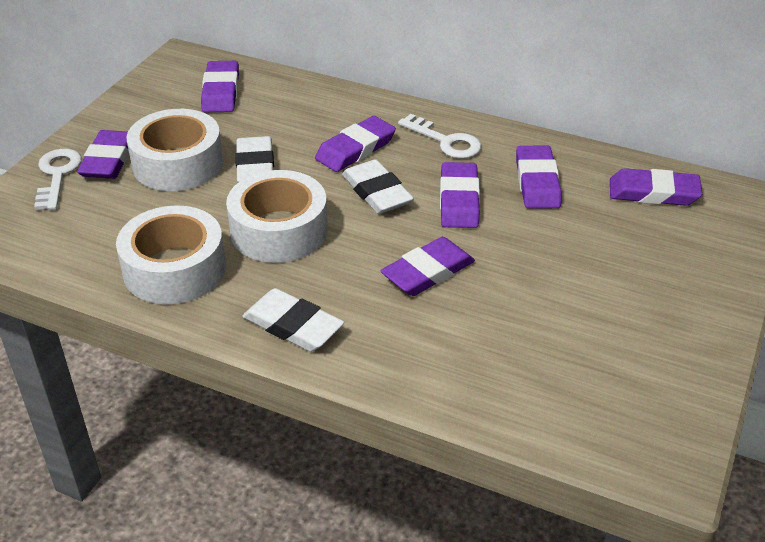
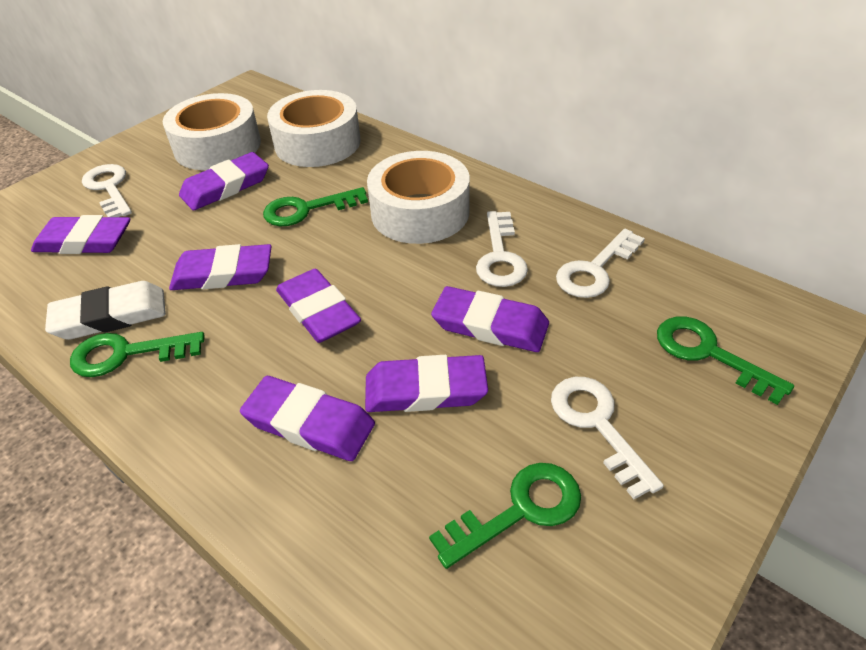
green key: 0 -> 4
white eraser: 3 -> 1
white key: 2 -> 4

